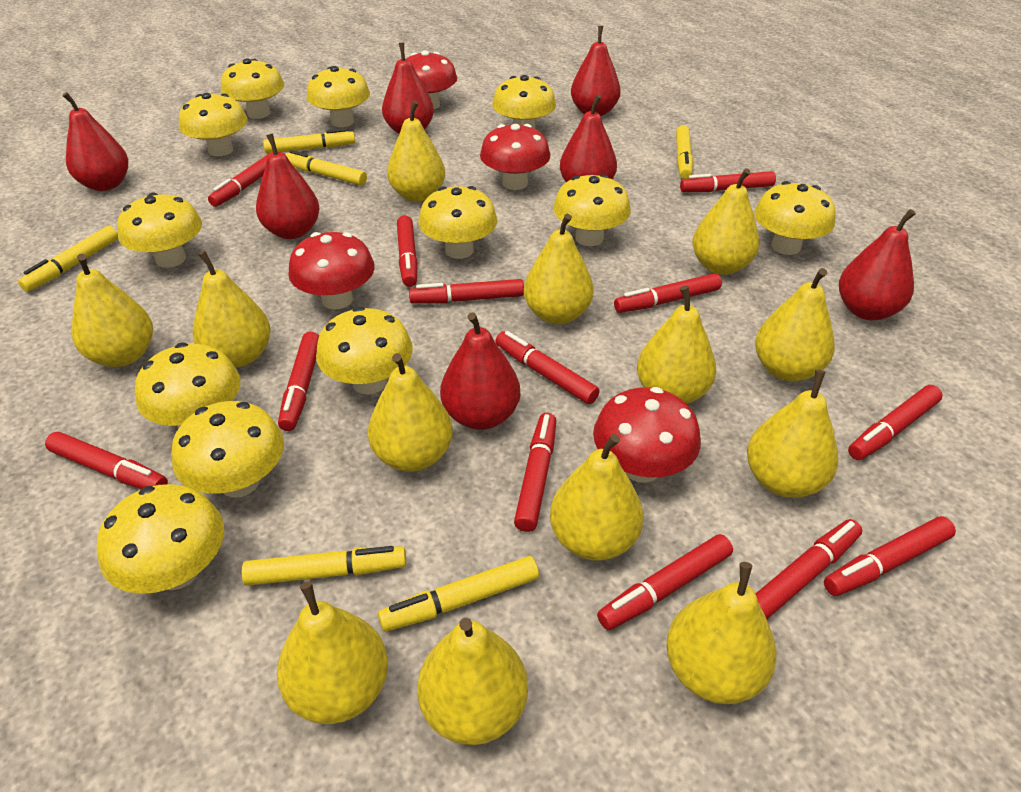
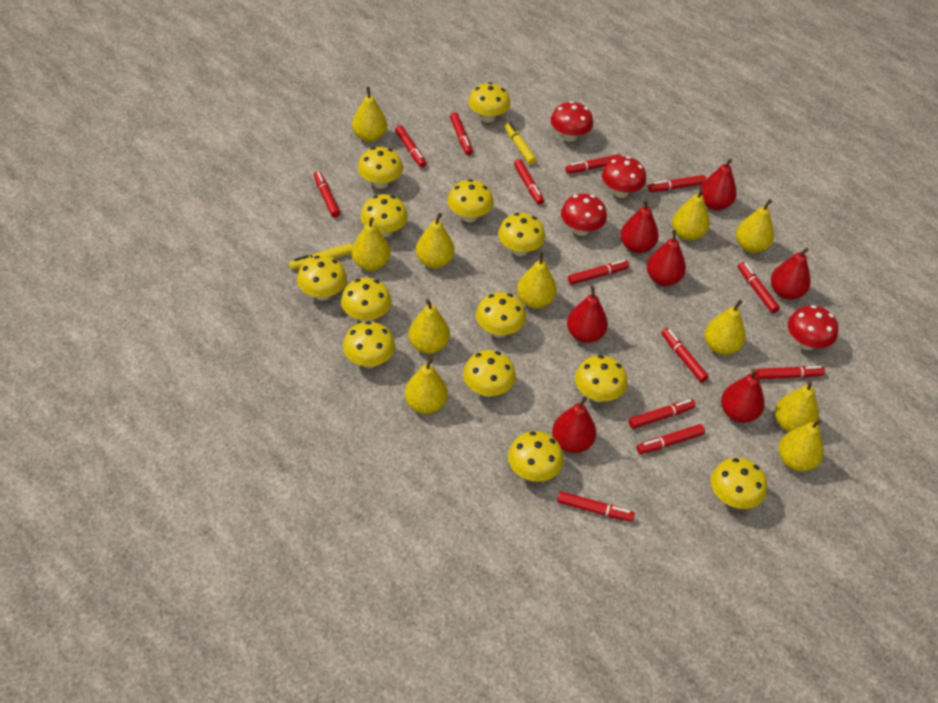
yellow marker: 6 -> 2
yellow mushroom: 12 -> 13
yellow pear: 13 -> 11

